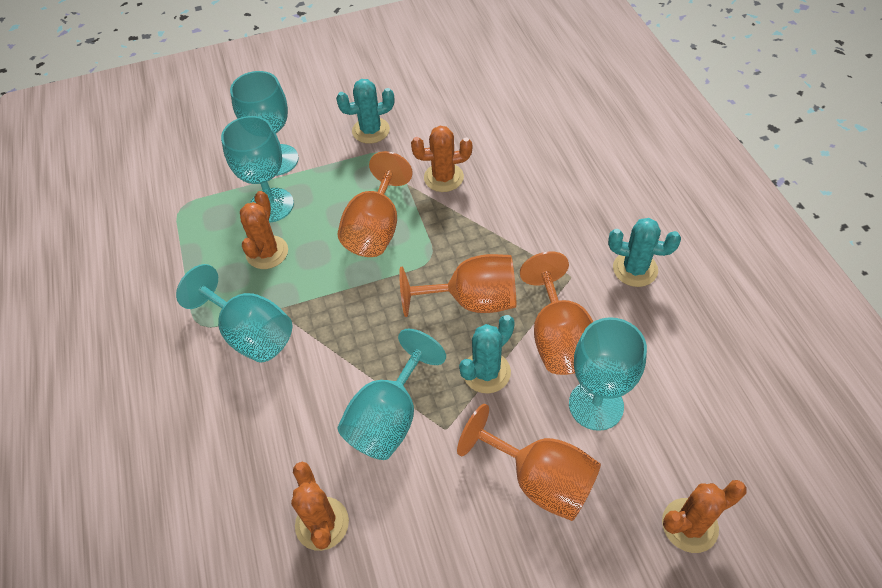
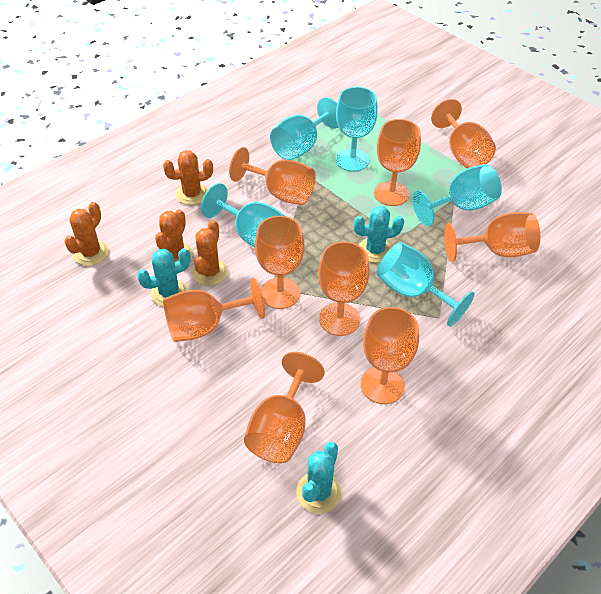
orange goblet: 4 -> 9

